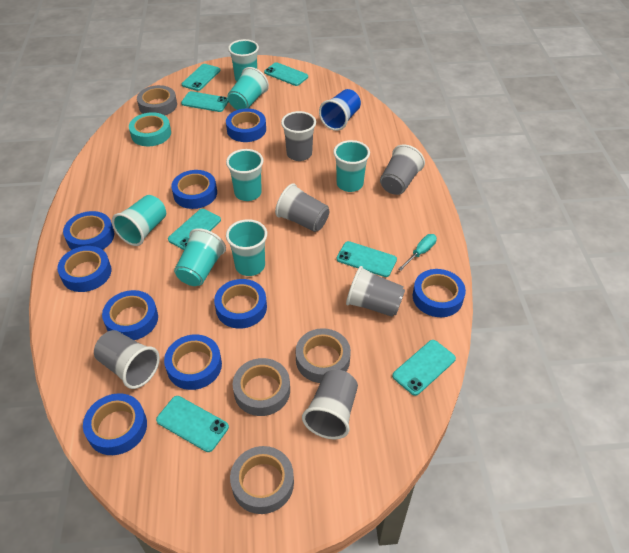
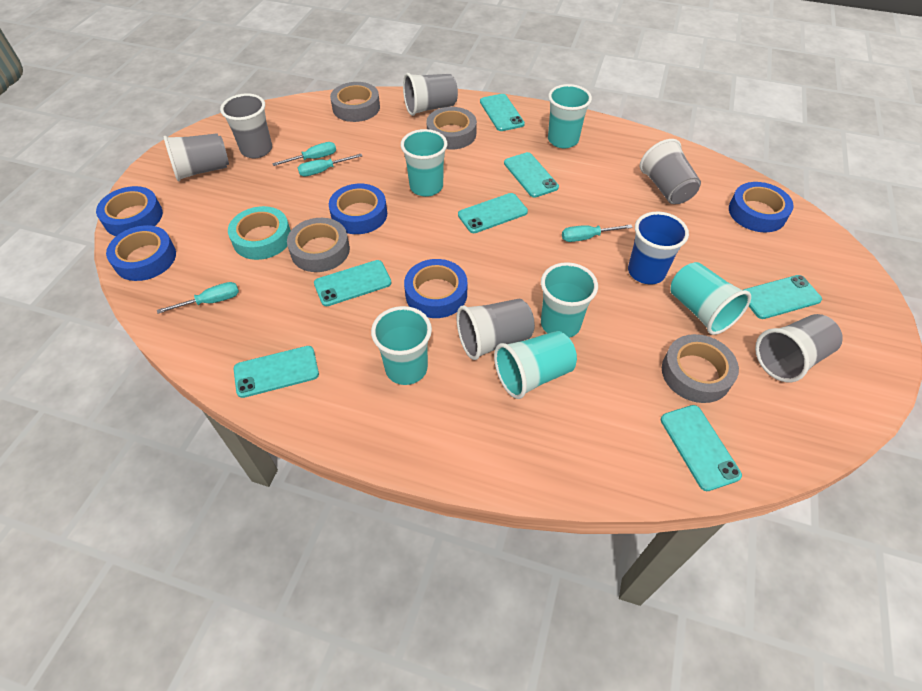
blue tape: 9 -> 5
turquoise cup: 7 -> 6
turquoise screwdriver: 1 -> 4

